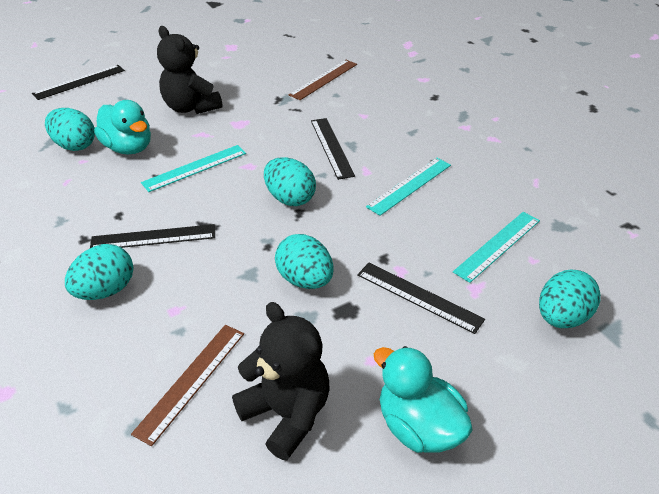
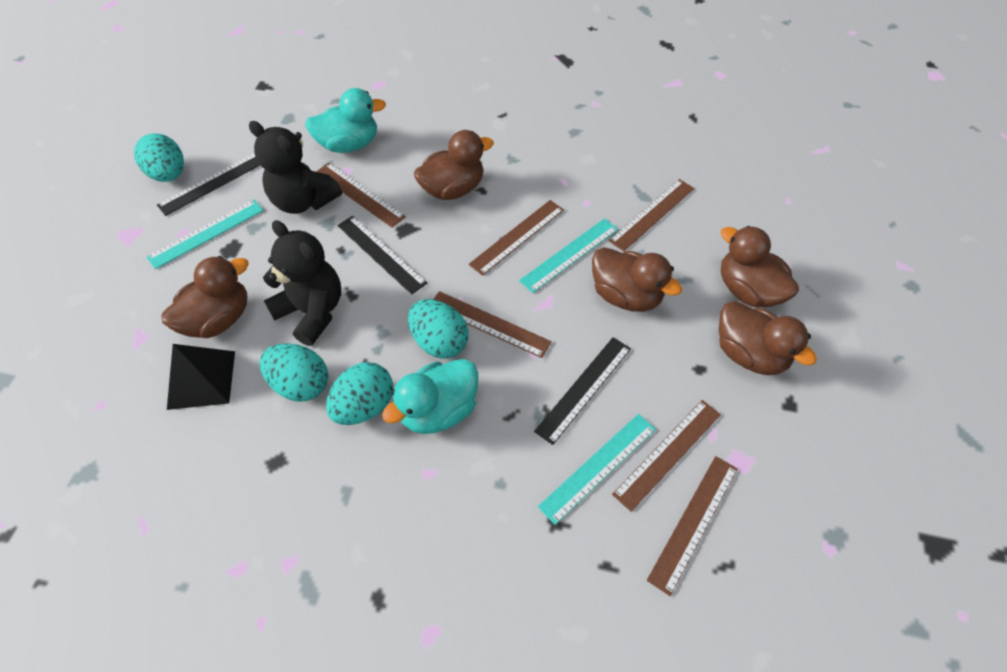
black pyramid: 0 -> 1
black ruler: 4 -> 3
brown duck: 0 -> 5
brown ruler: 2 -> 6
turquoise egg: 5 -> 4

